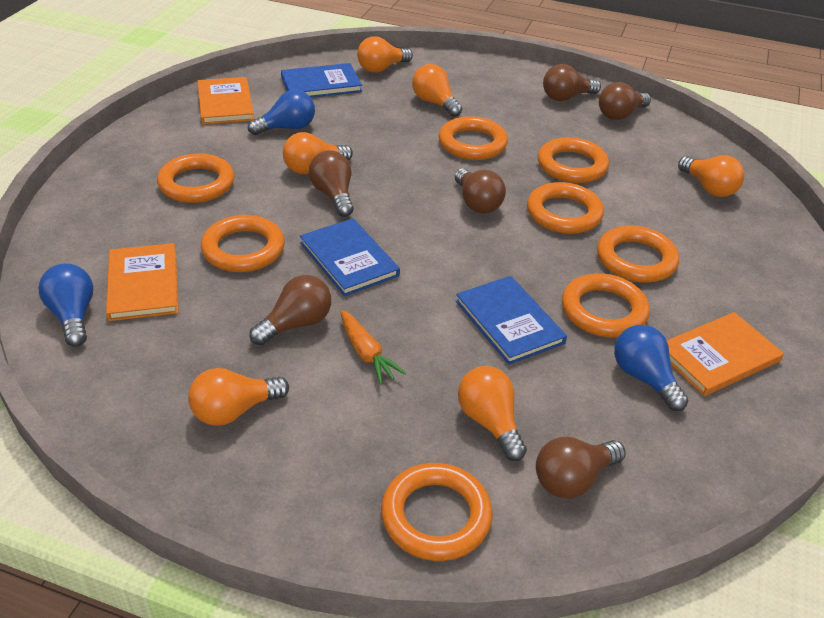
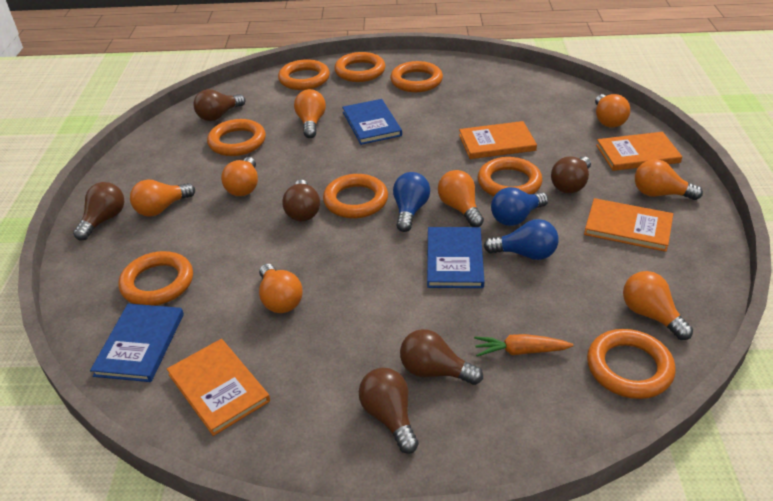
orange book: 3 -> 4
orange light bulb: 6 -> 8

